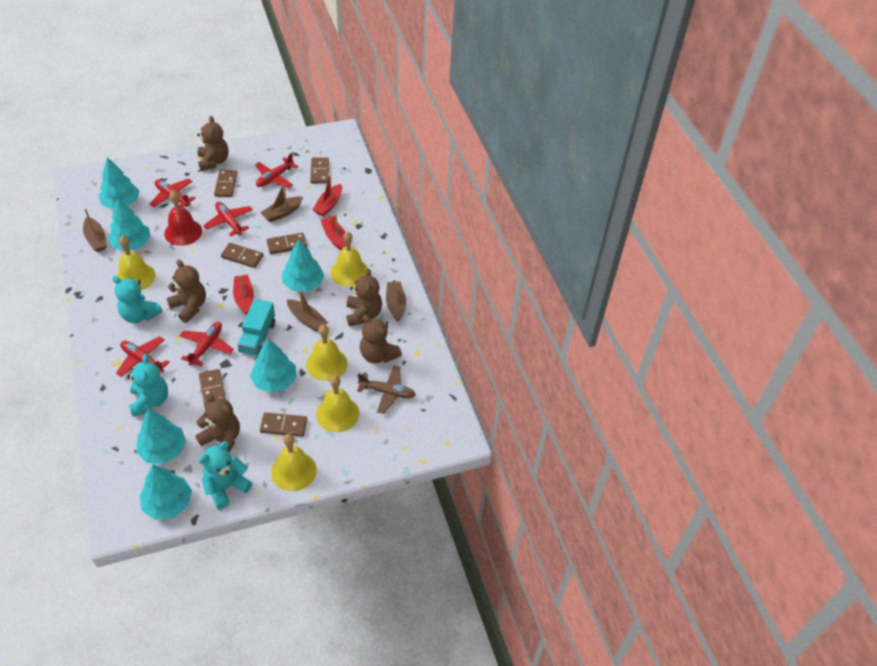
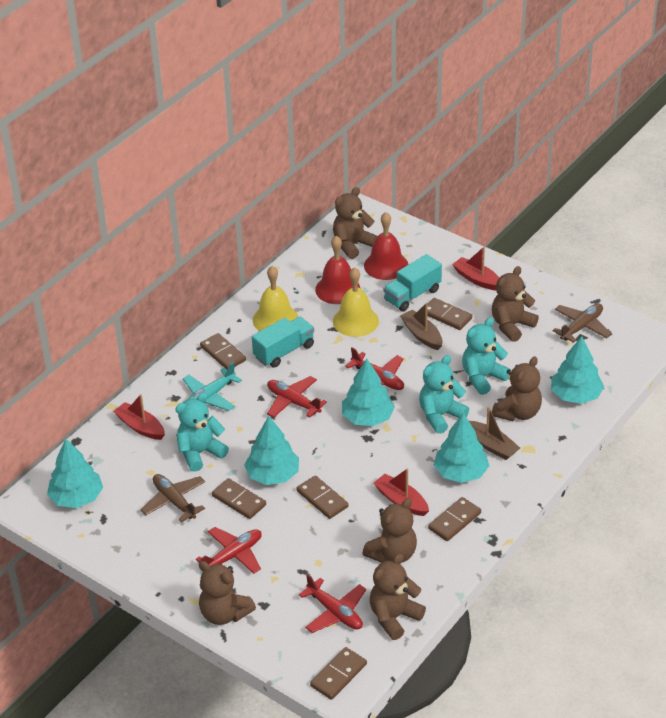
brown boat: 4 -> 2
brown plane: 1 -> 2
brown teddy bear: 5 -> 6
red bell: 1 -> 2
red plane: 5 -> 4
turquoise plane: 0 -> 1
turquoise tree: 6 -> 5
turquoise truck: 1 -> 2
yellow bell: 5 -> 2

